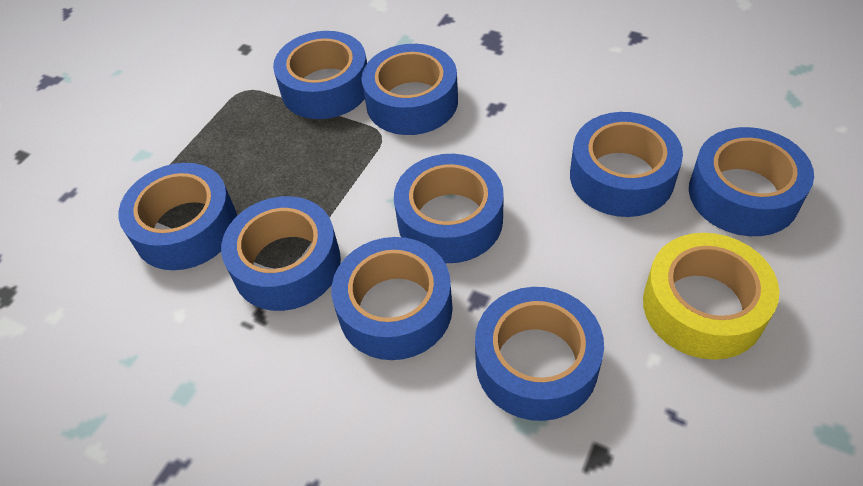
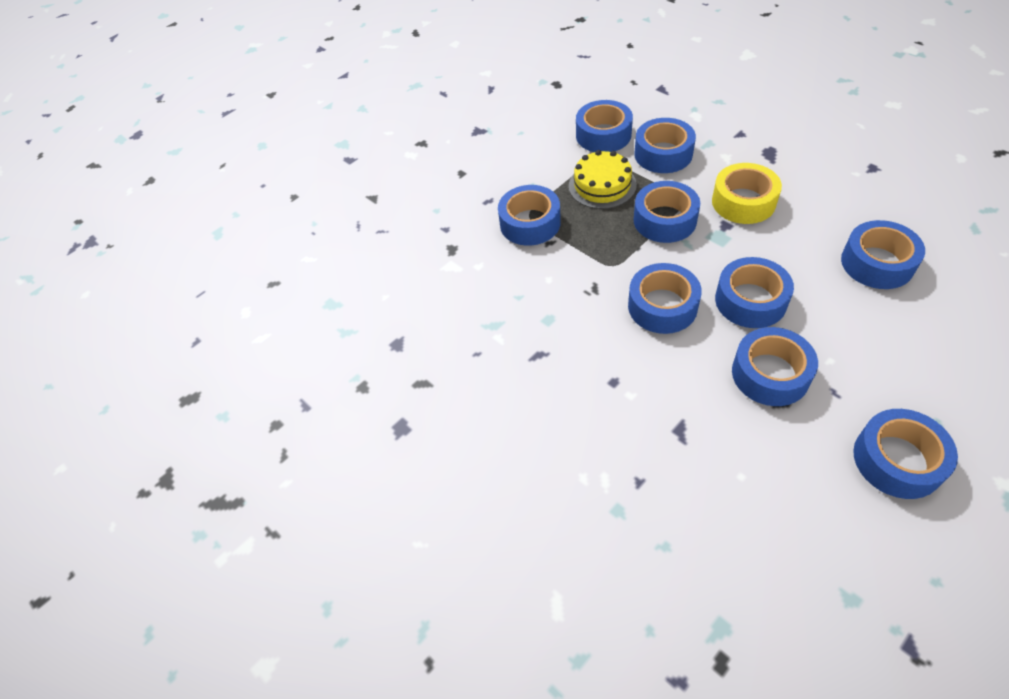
yellow cake: 0 -> 1

